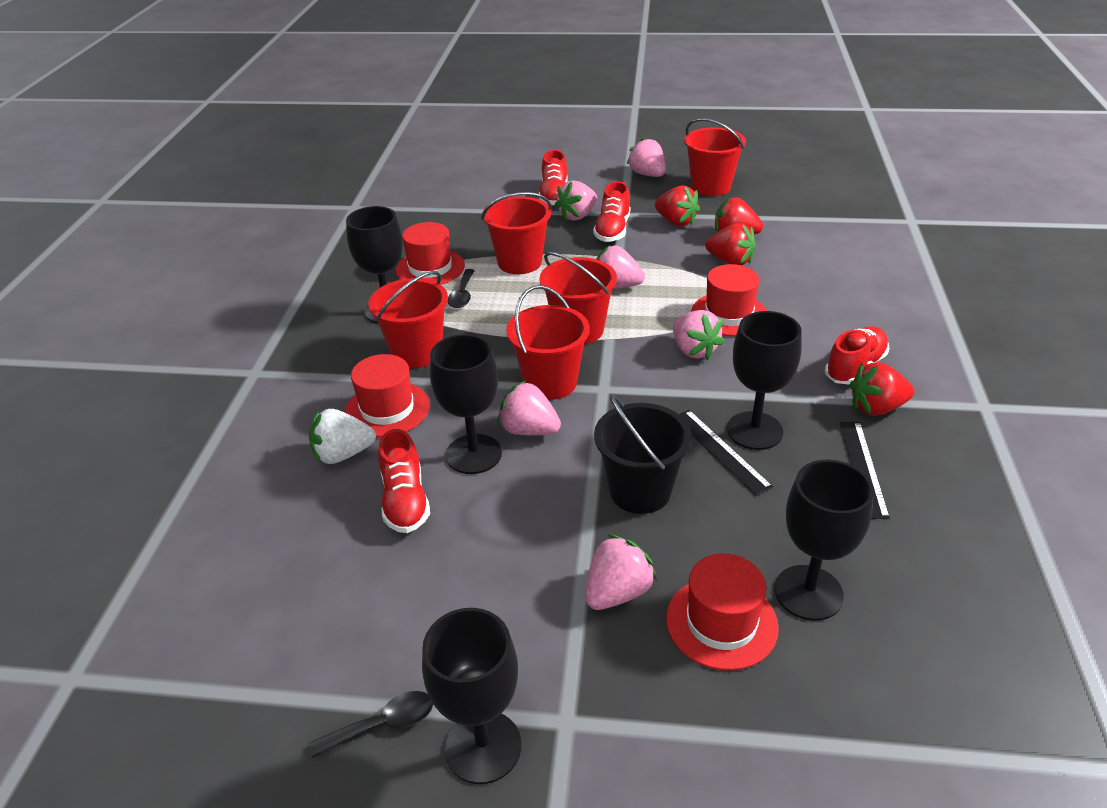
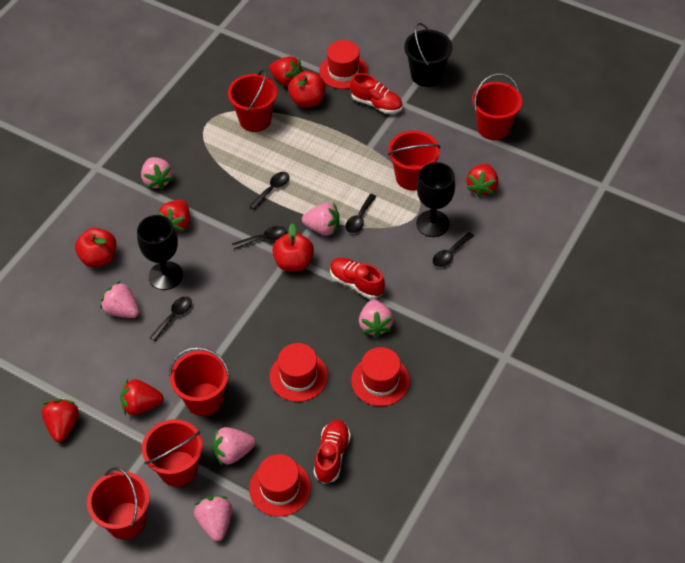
black goblet: 5 -> 2
black ruler: 2 -> 0
black spoon: 2 -> 5
red apple: 0 -> 3
red bucket: 5 -> 6
red shoe: 4 -> 3
red strawberry: 4 -> 5
white strawberry: 1 -> 0

